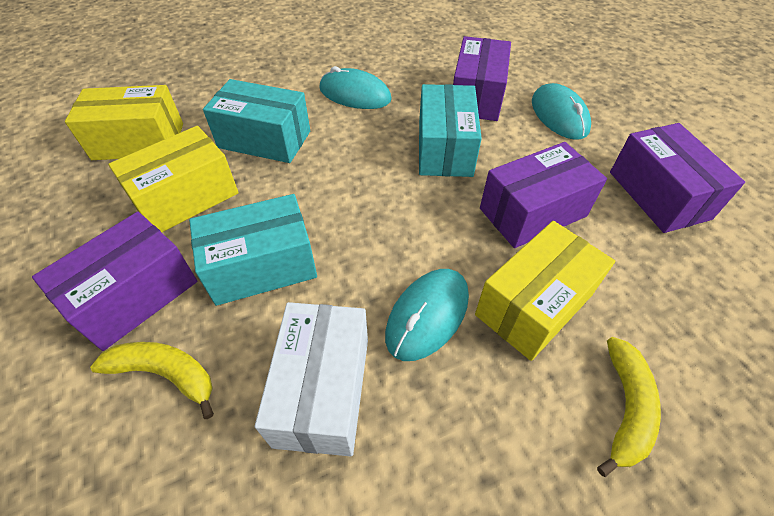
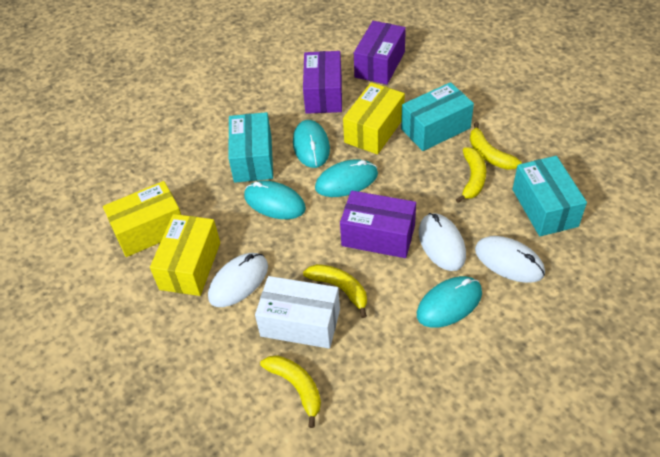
purple box: 4 -> 3
turquoise mouse: 3 -> 4
white mouse: 0 -> 3
yellow banana: 2 -> 4

